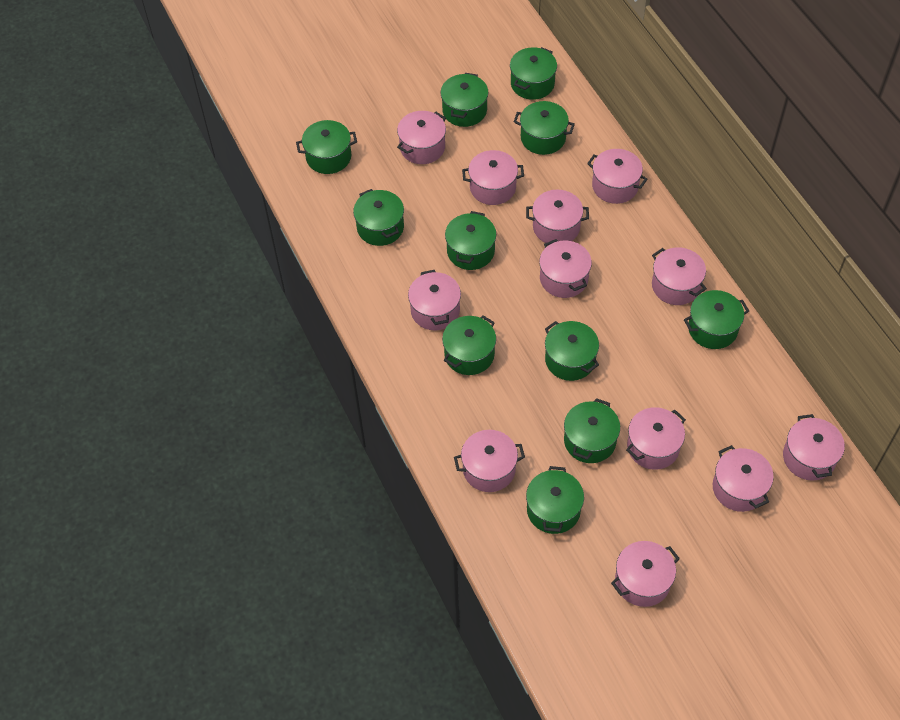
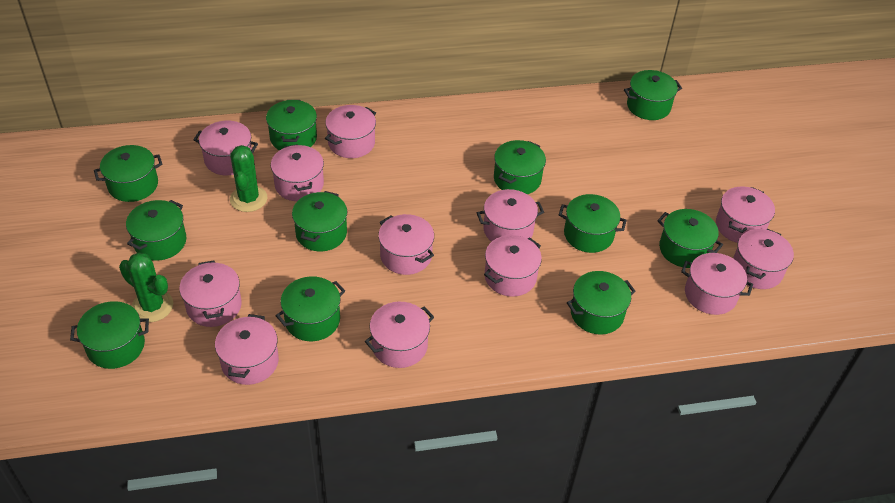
green cactus: 0 -> 2

